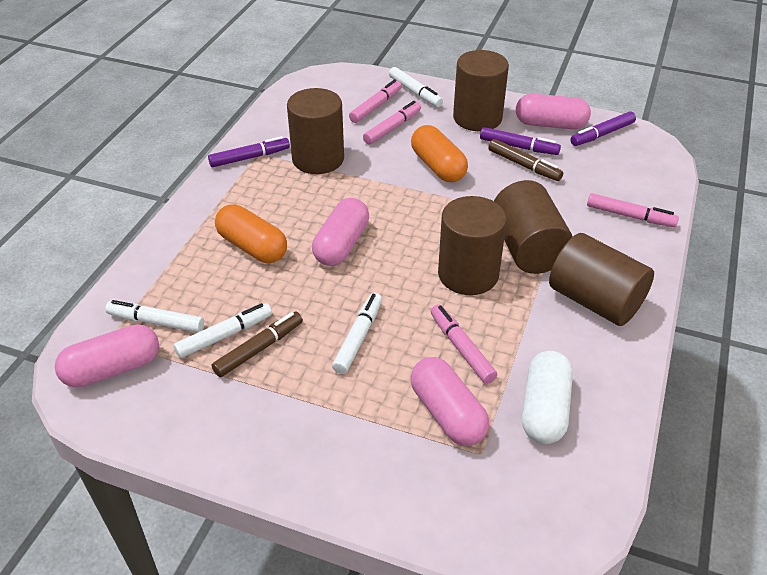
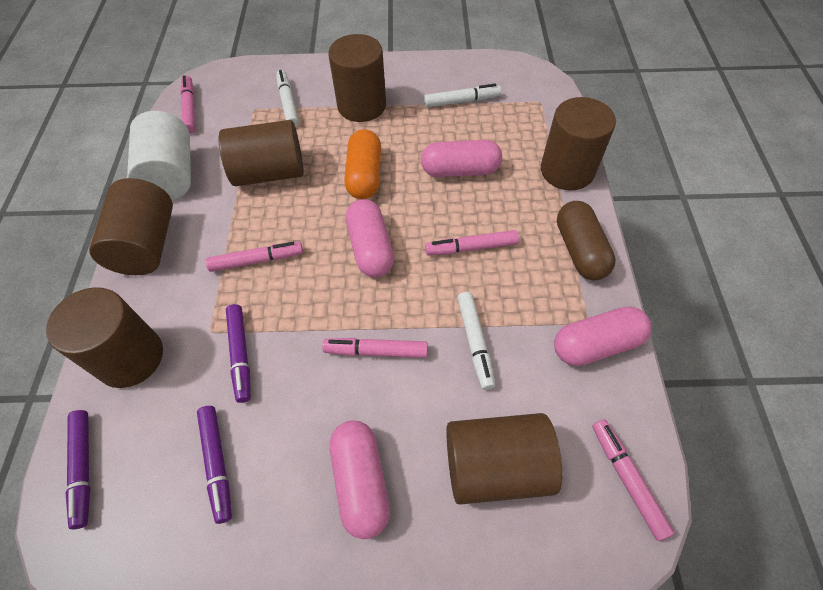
brown capsule: 0 -> 1
brown cylinder: 5 -> 6
brown marker: 2 -> 0
orange capsule: 2 -> 1
pink marker: 4 -> 5
white capsule: 1 -> 0
white cylinder: 0 -> 1
white marker: 4 -> 3

